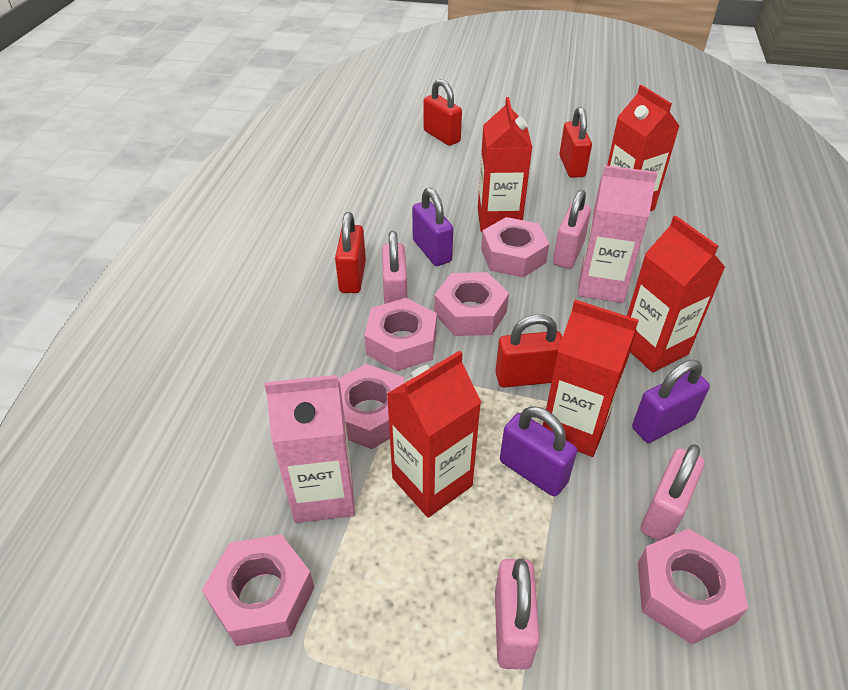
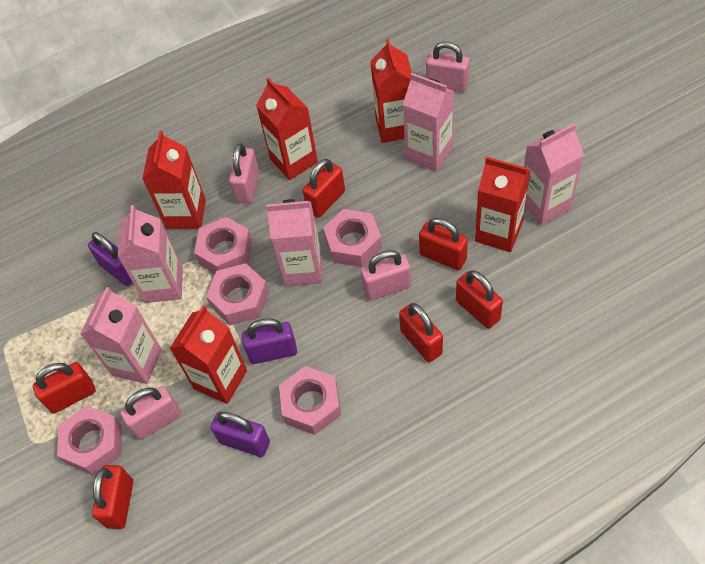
pink carton: 2 -> 5
pink nut: 6 -> 5
red padlock: 4 -> 6

